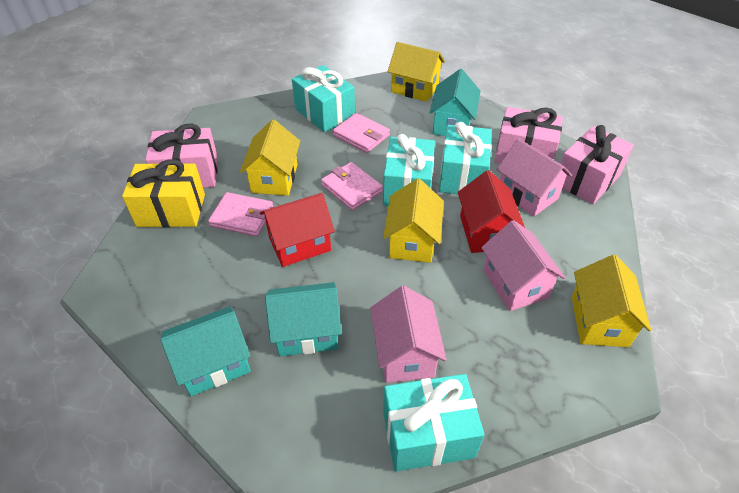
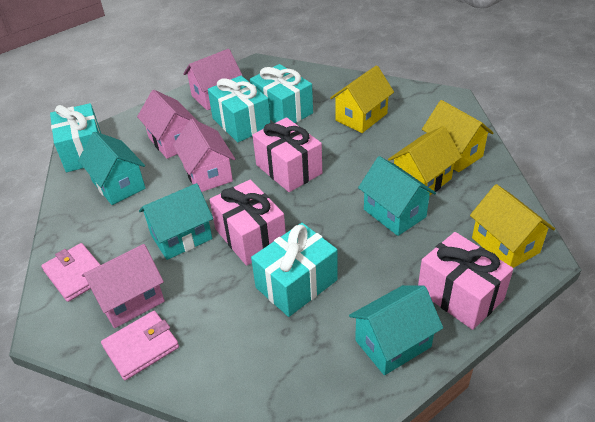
pink house: 3 -> 4
pink wallet: 3 -> 2
red house: 2 -> 0
turquoise house: 3 -> 4
yellow gift: 1 -> 0

